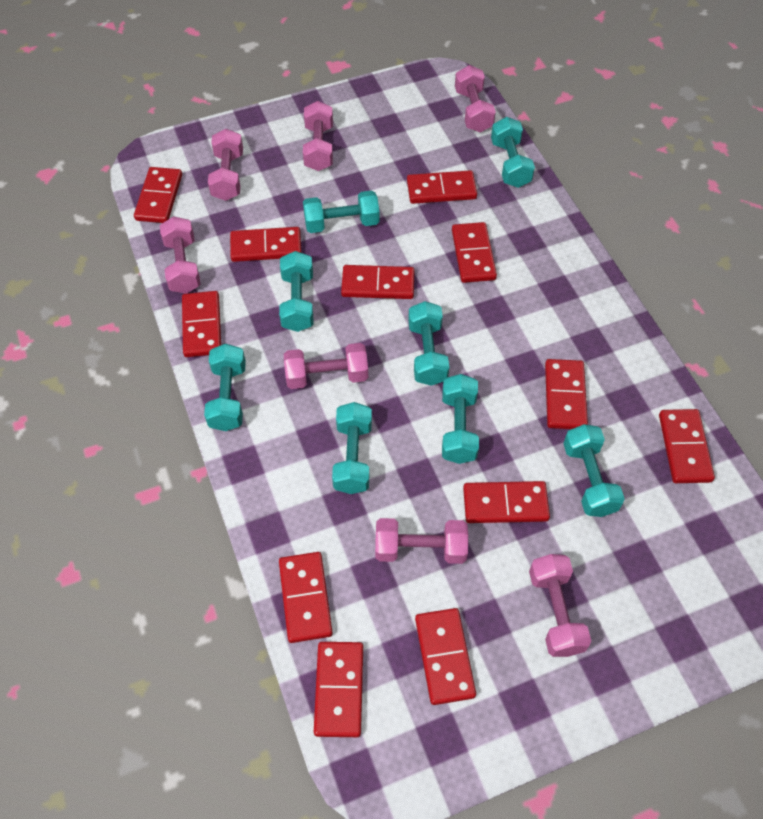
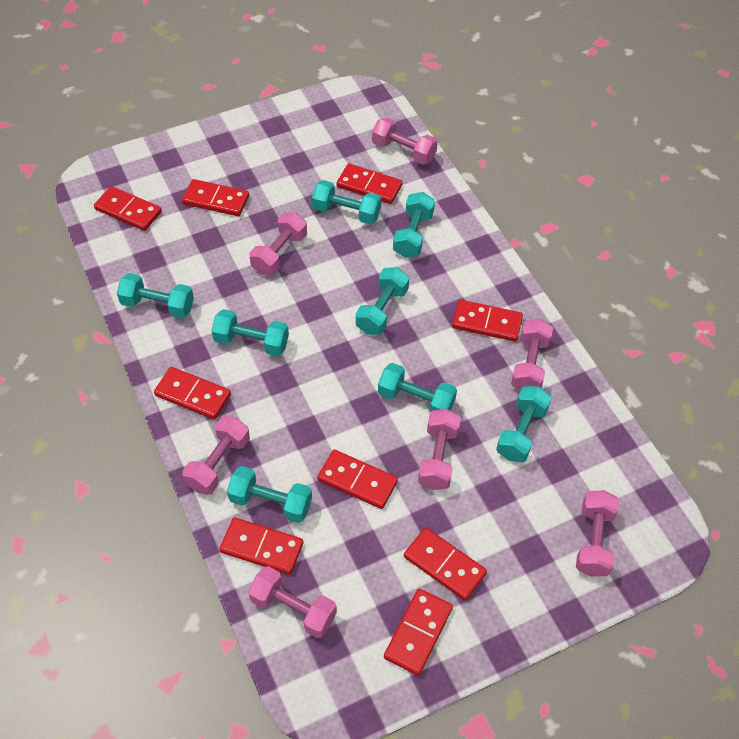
red domino: 12 -> 9

